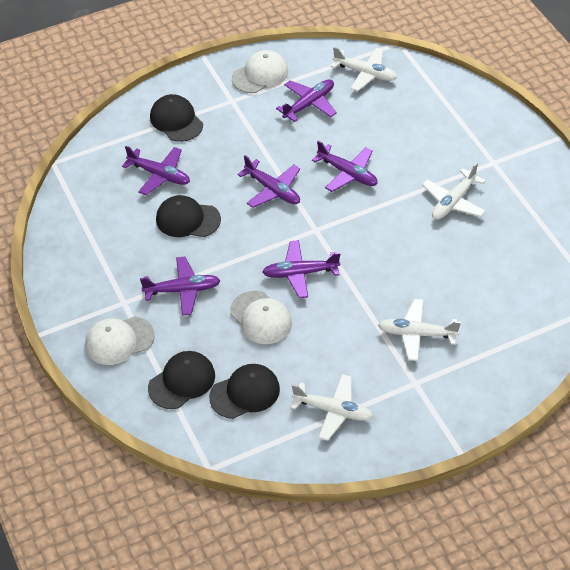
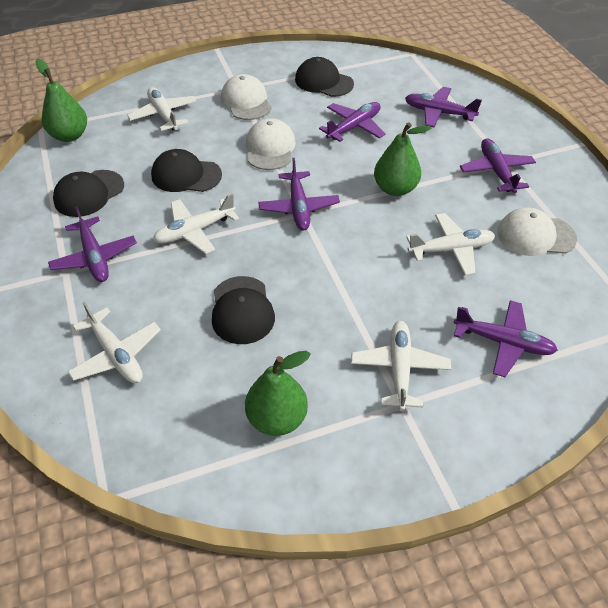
green pear: 0 -> 3
white plane: 4 -> 5

